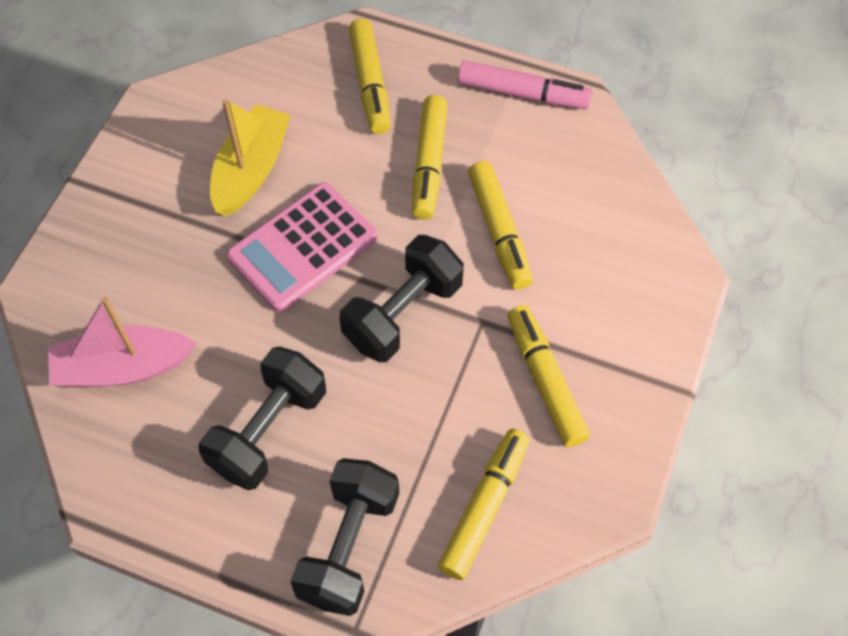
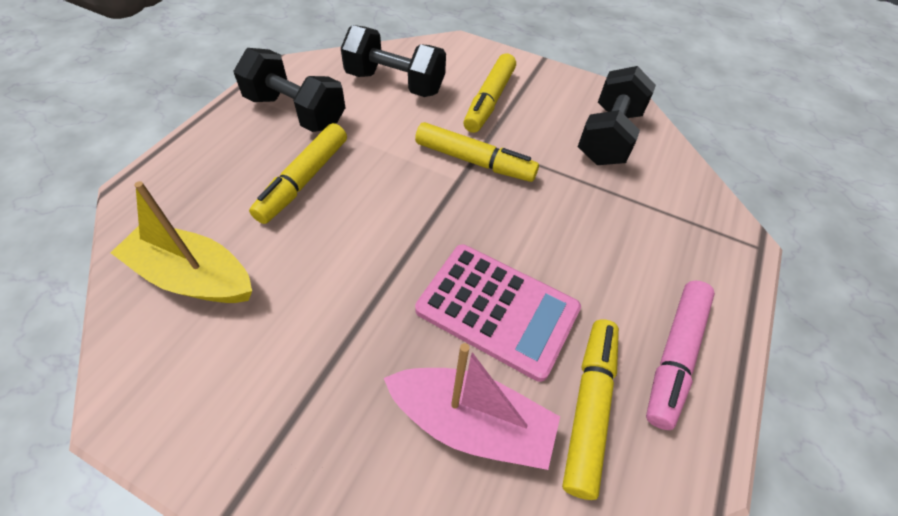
yellow marker: 5 -> 4

